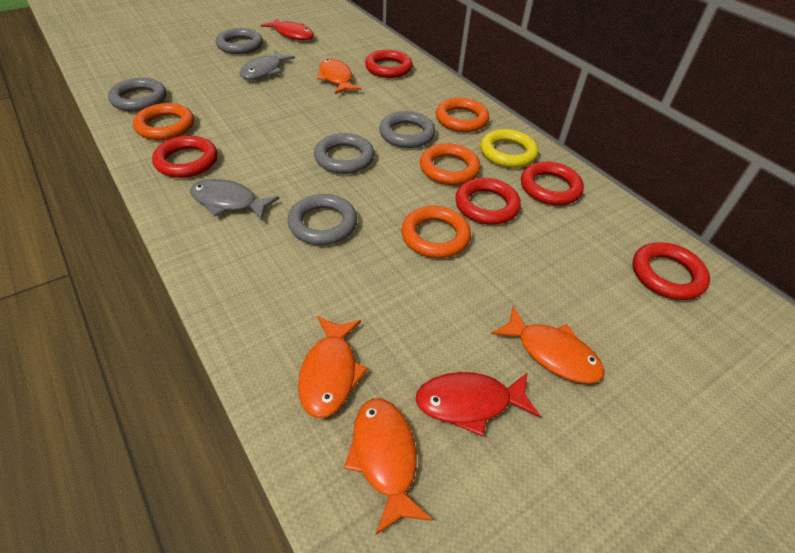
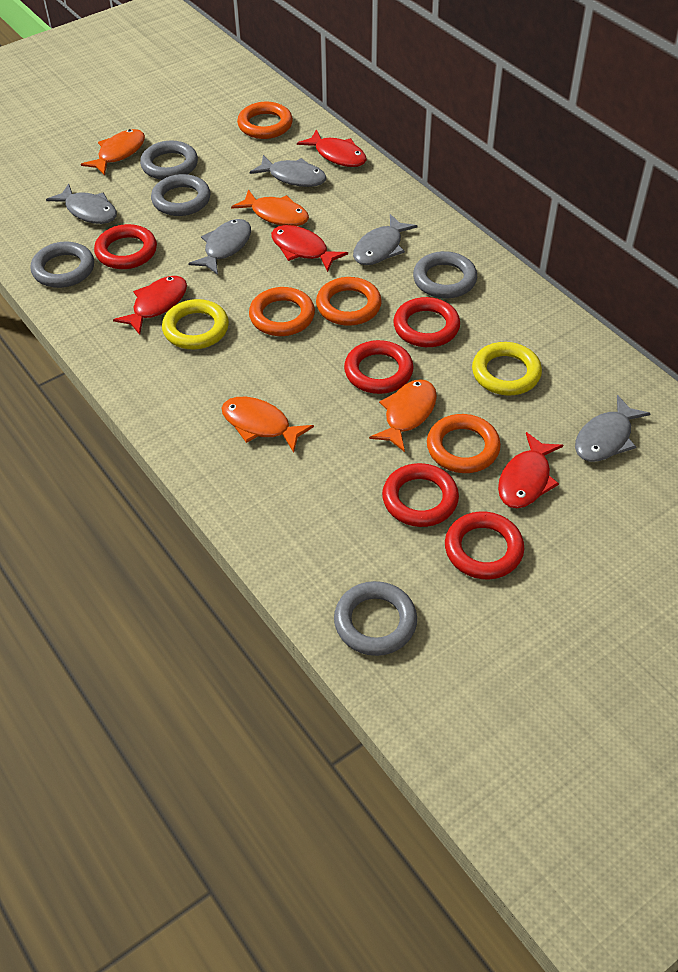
grey fish: 2 -> 5
red fish: 2 -> 4
yellow ring: 1 -> 2

